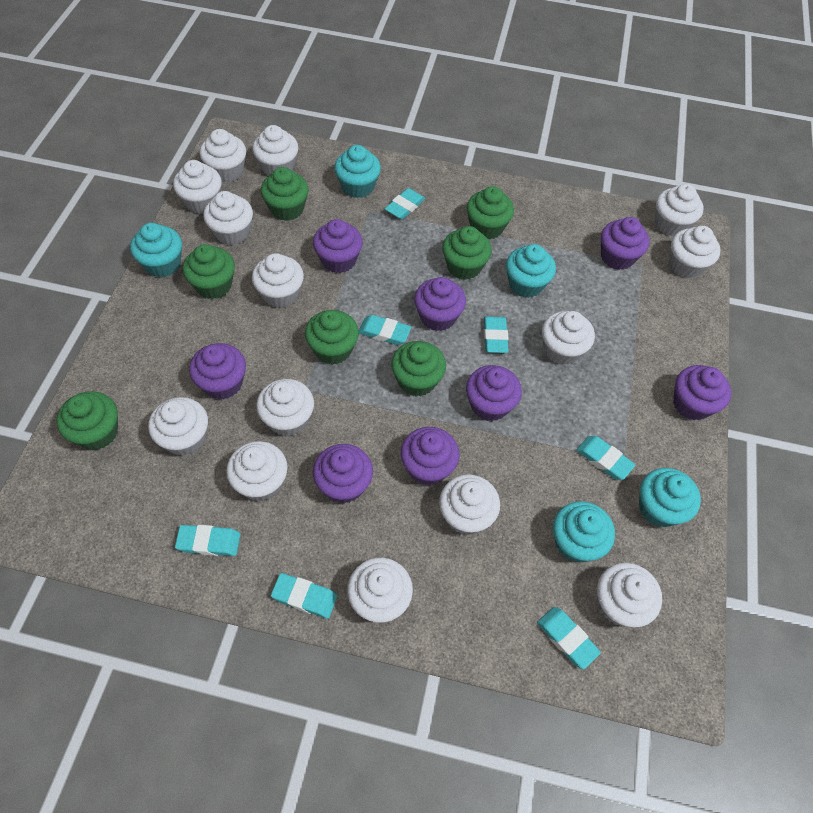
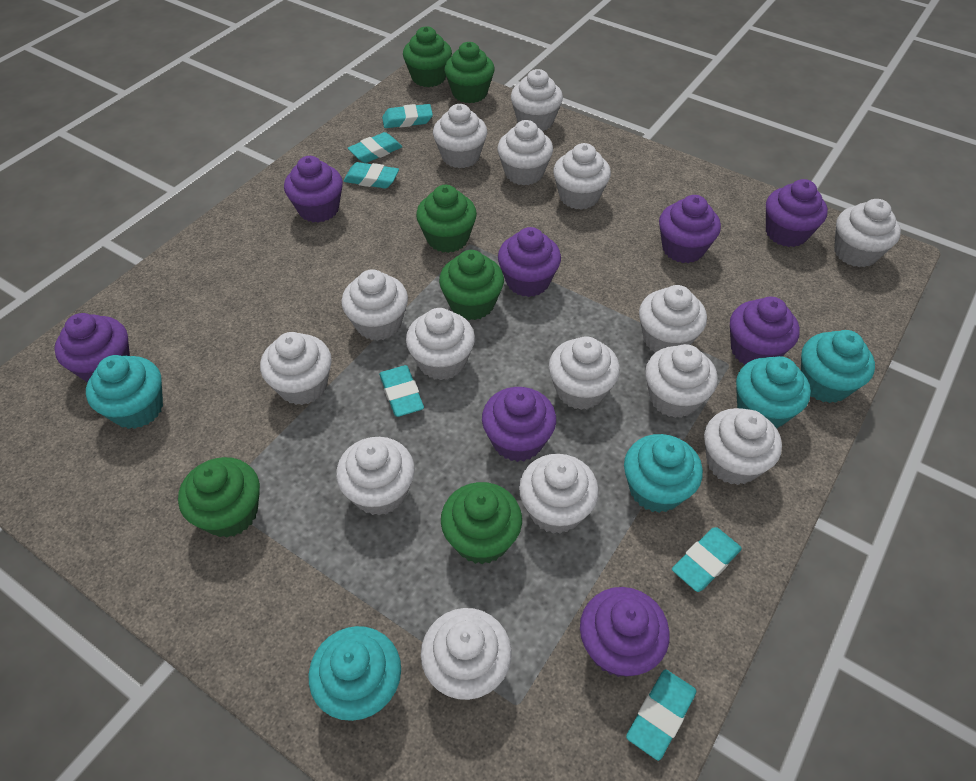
green cupcake: 7 -> 6
turquoise eraser: 7 -> 6
white cupcake: 14 -> 15

